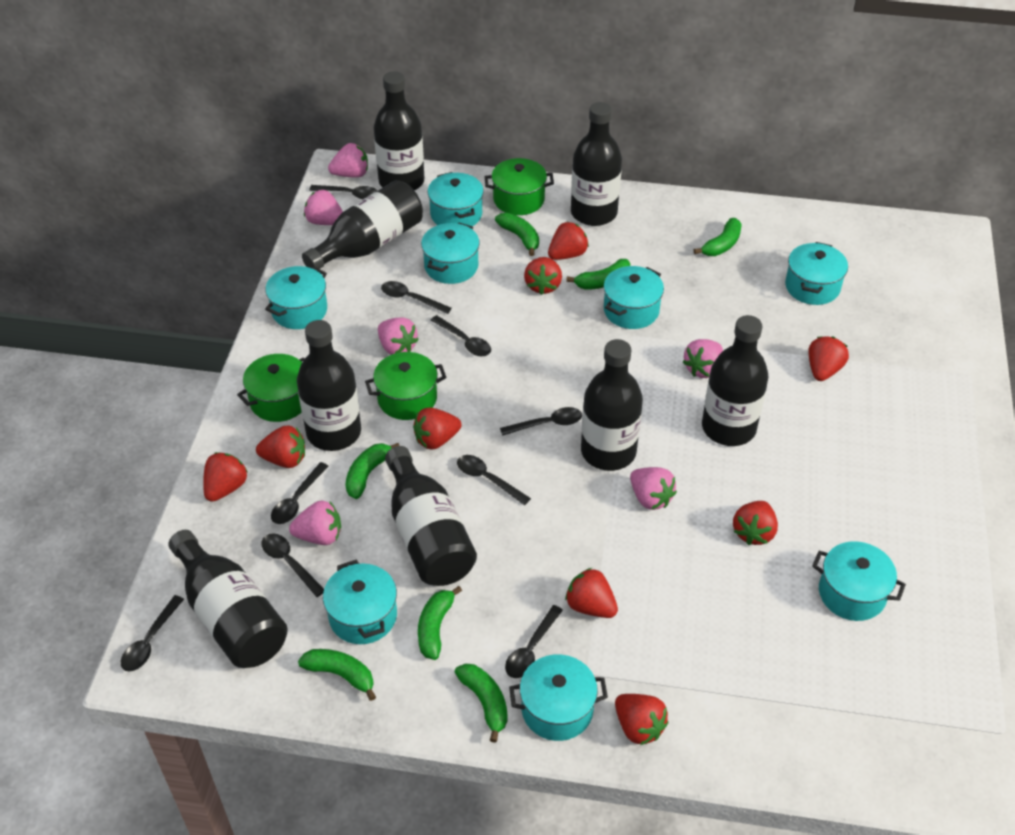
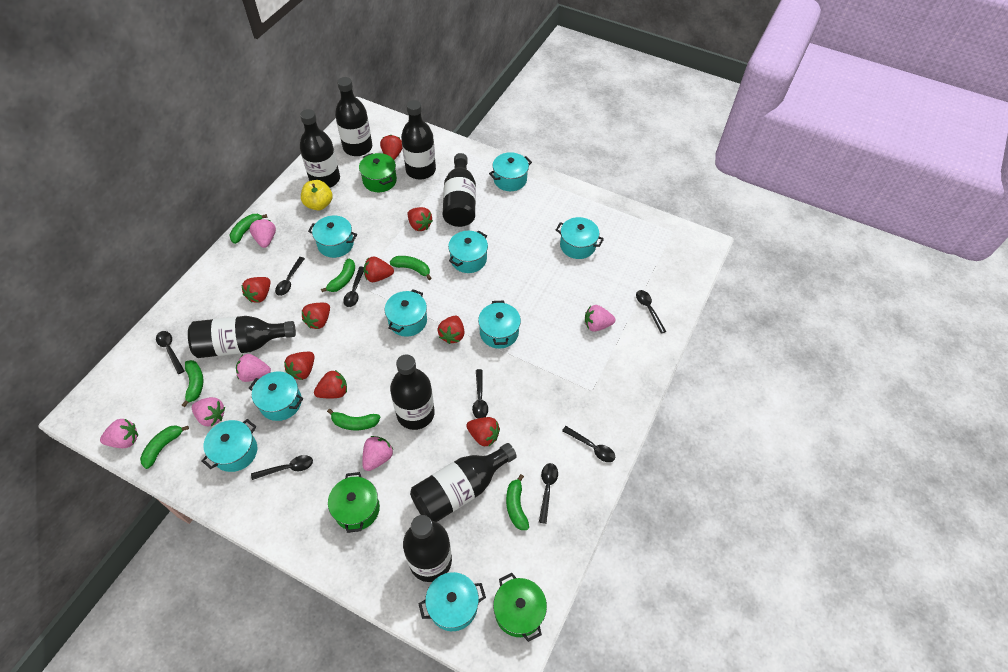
black spoon: 9 -> 8
turquoise pot: 8 -> 9
yellow apple: 0 -> 1

